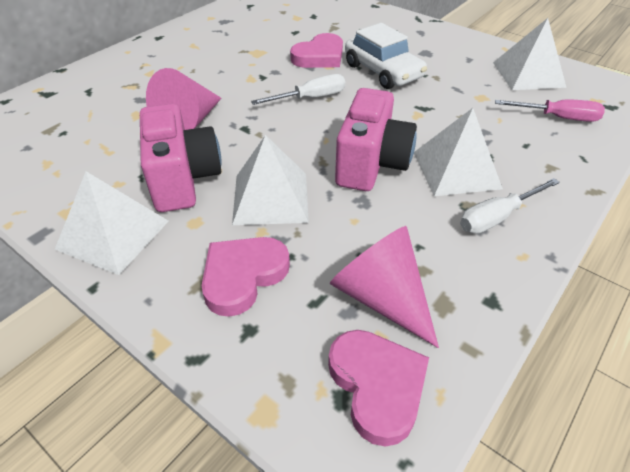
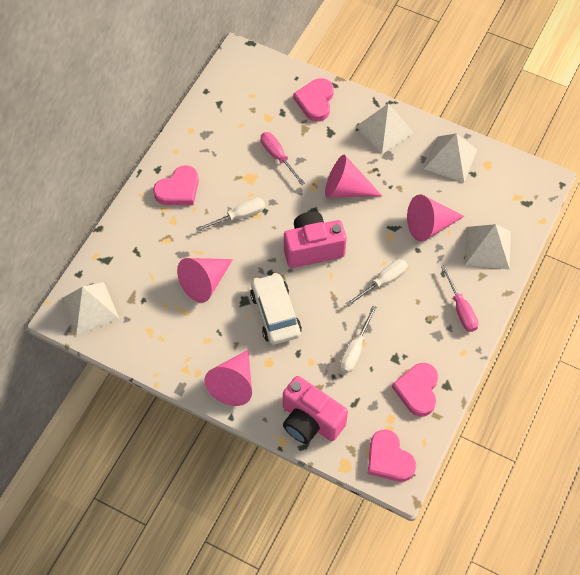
pink cone: 2 -> 4
pink heart: 3 -> 4
pink screwdriver: 1 -> 2
white screwdriver: 2 -> 3

